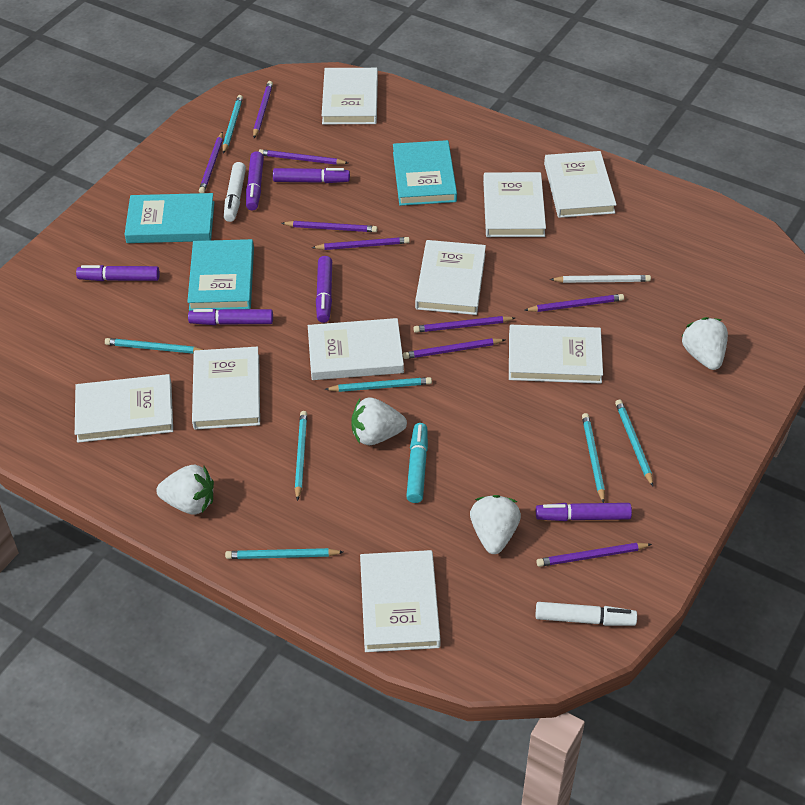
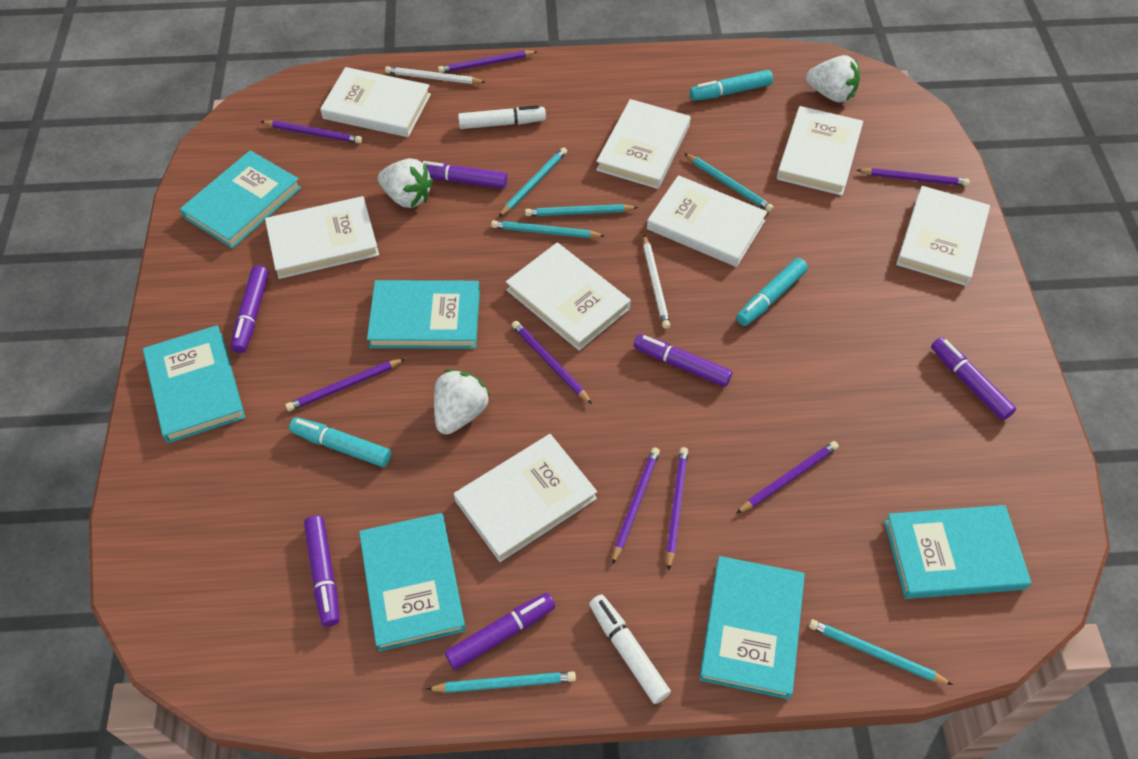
purple pencil: 9 -> 8
turquoise book: 3 -> 6
turquoise marker: 1 -> 3
turquoise pencil: 7 -> 6
white book: 9 -> 8
white pencil: 1 -> 2
white strawberry: 4 -> 3

